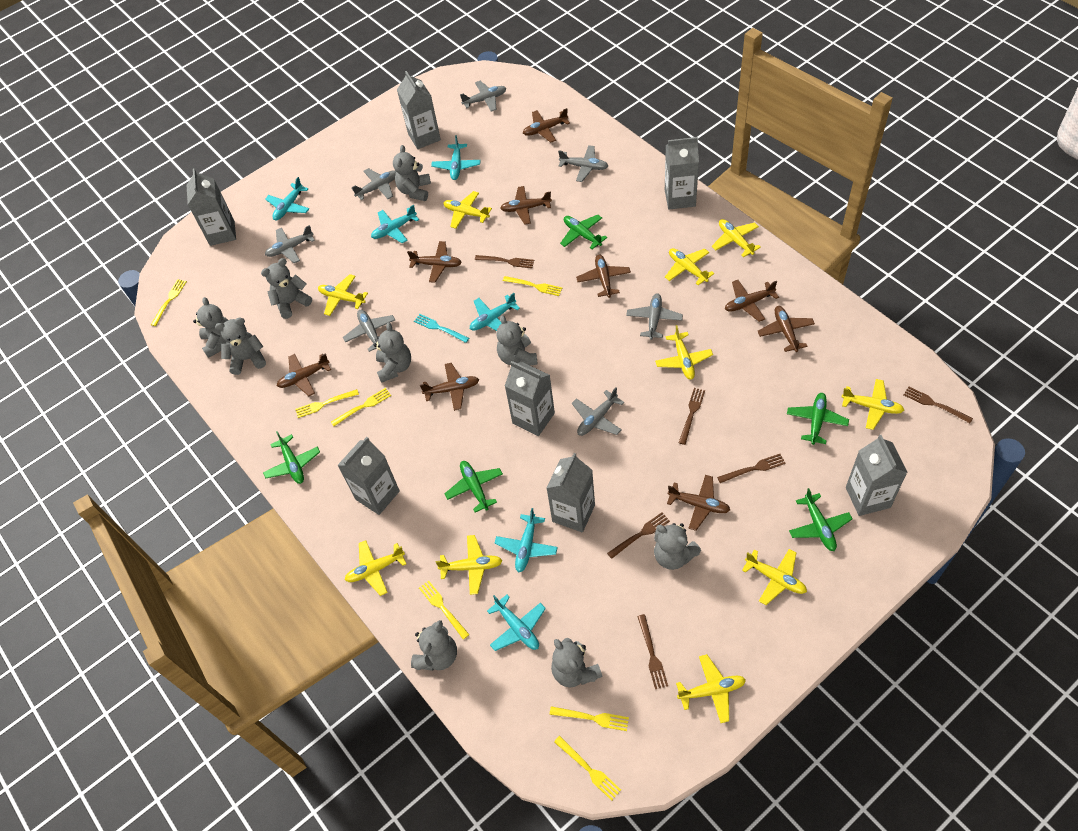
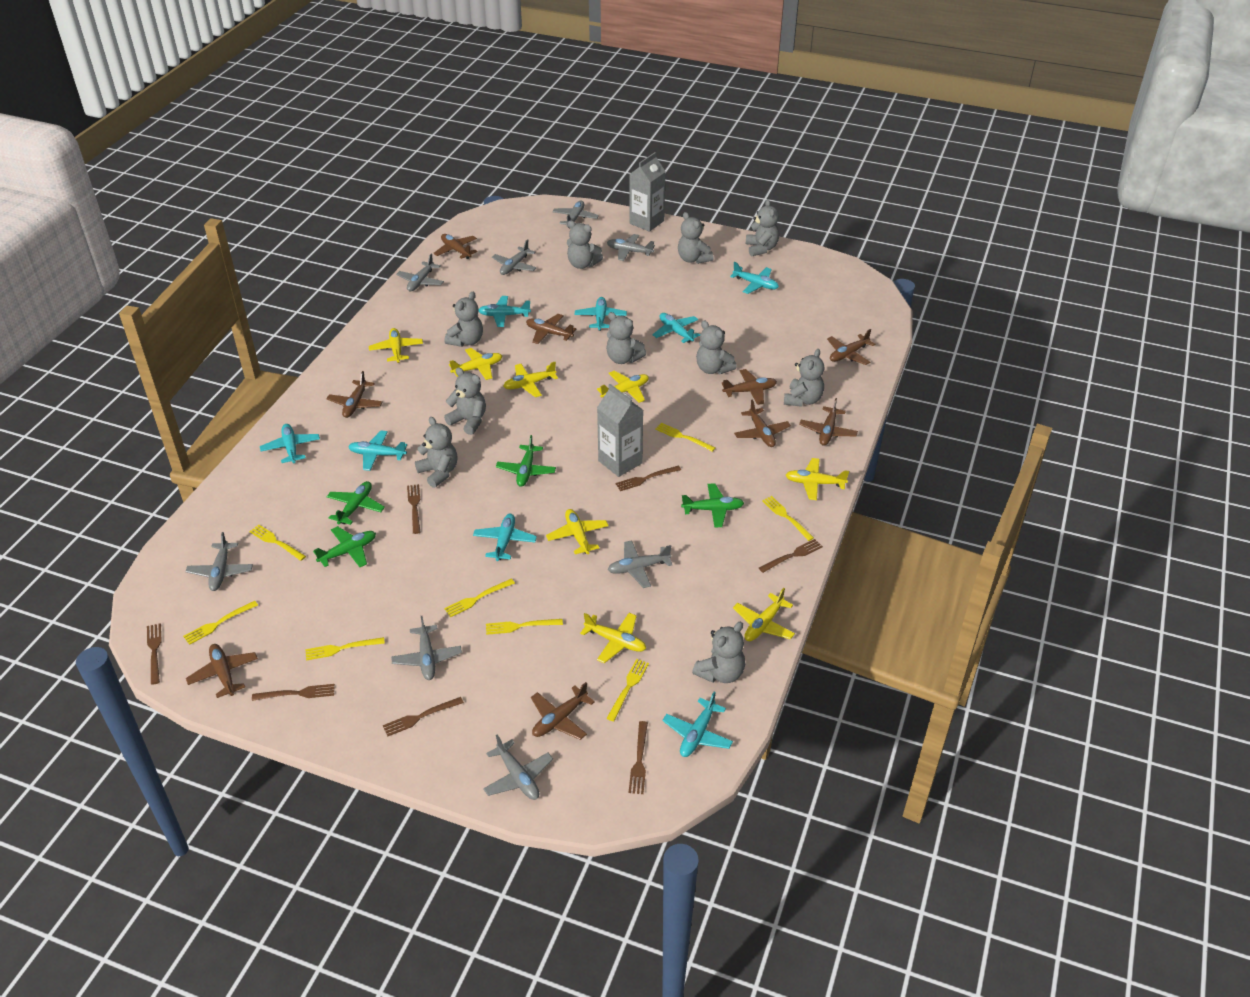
brown fork: 6 -> 7
green plane: 5 -> 4
grey carton: 7 -> 2
grey plane: 7 -> 8
grey teddy bear: 9 -> 10
turquoise fork: 1 -> 0
turquoise plane: 6 -> 8
yellow fork: 7 -> 8
yellow plane: 10 -> 8

